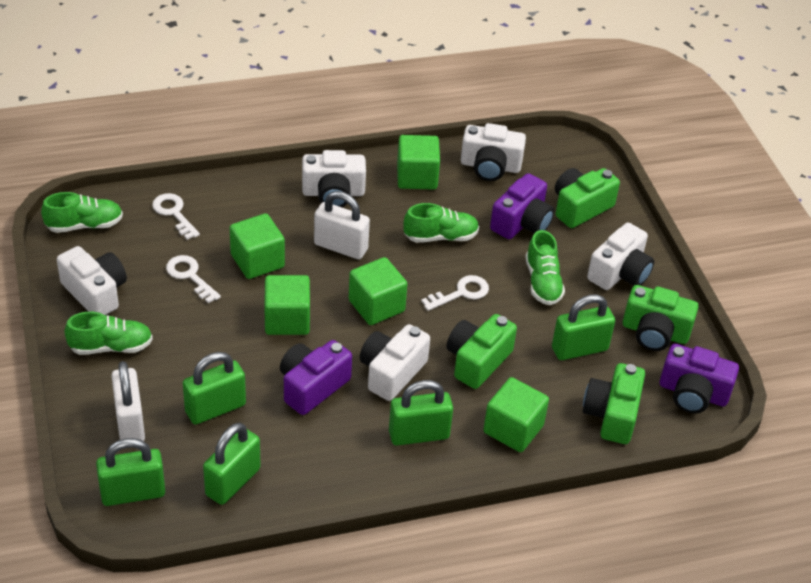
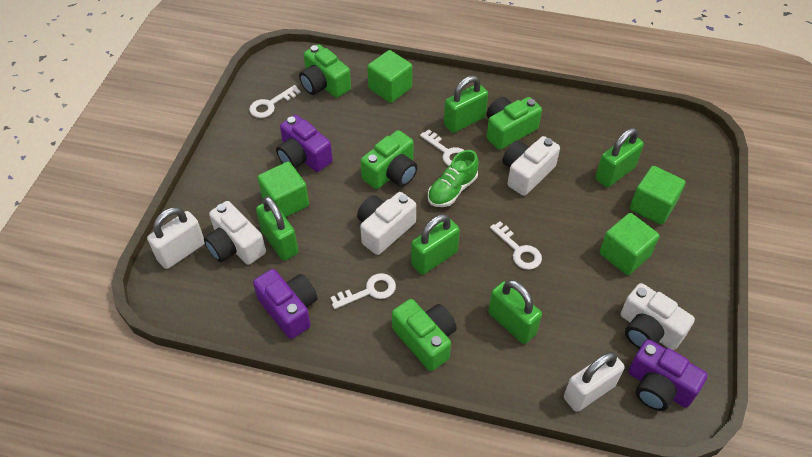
green cube: 5 -> 4
green shoe: 4 -> 1
white camera: 5 -> 4
white key: 3 -> 4

